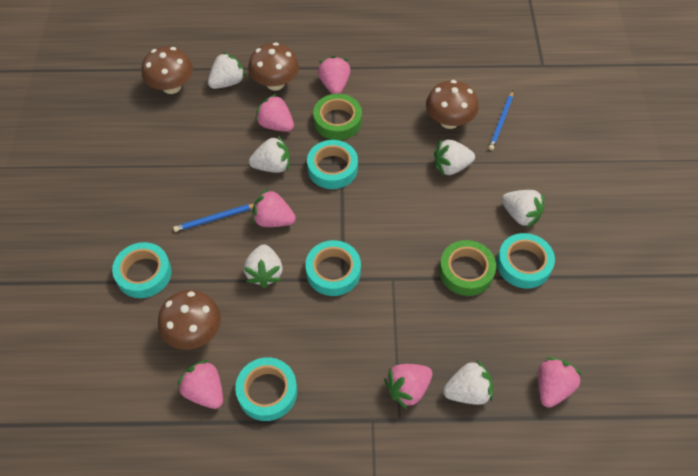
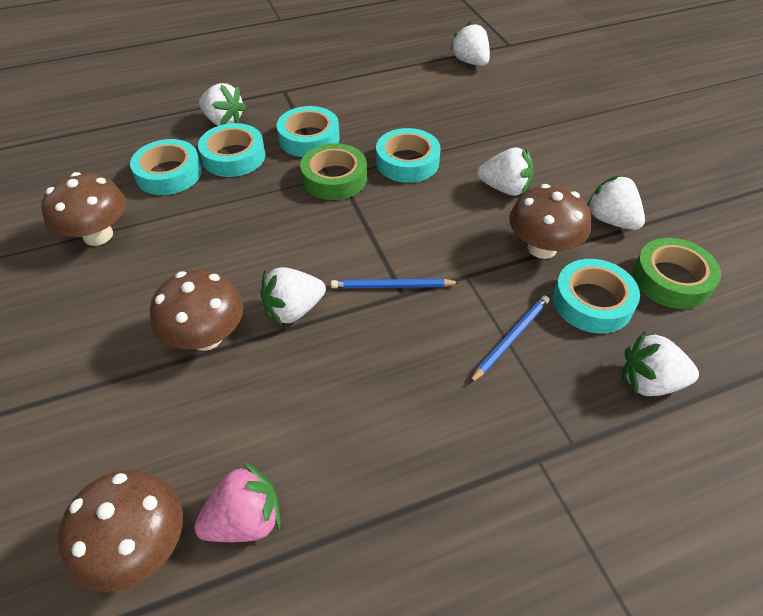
pink strawberry: 6 -> 1

